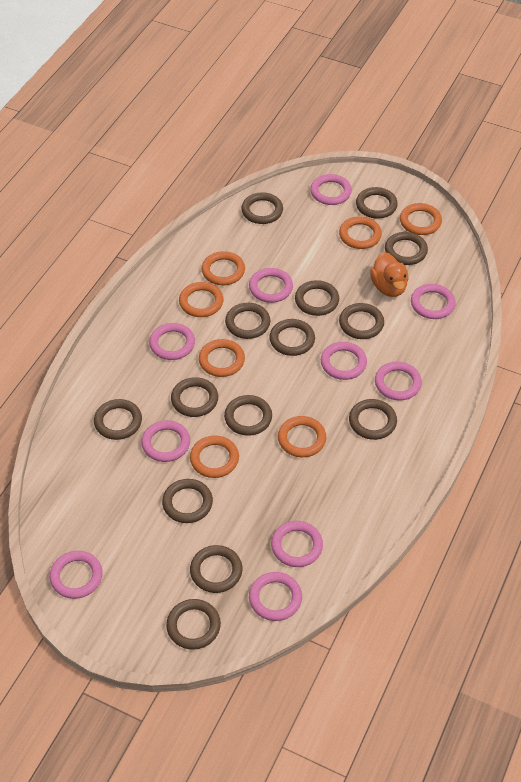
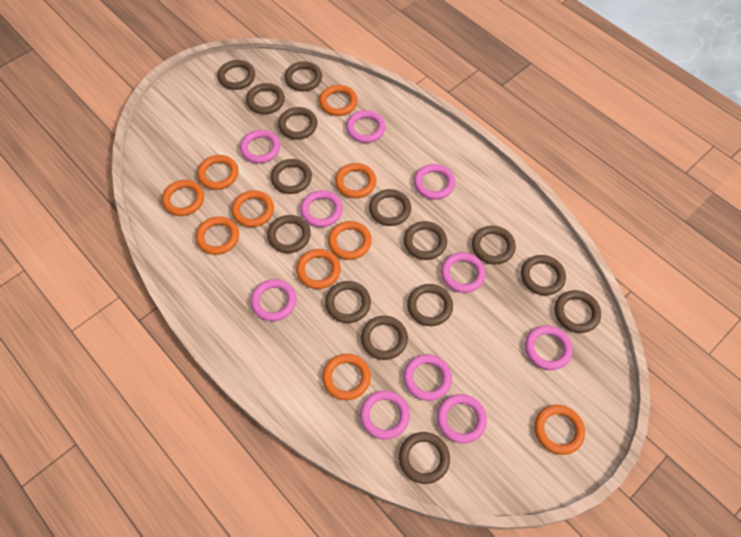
brown ring: 14 -> 15
orange duck: 1 -> 0
orange ring: 7 -> 10

